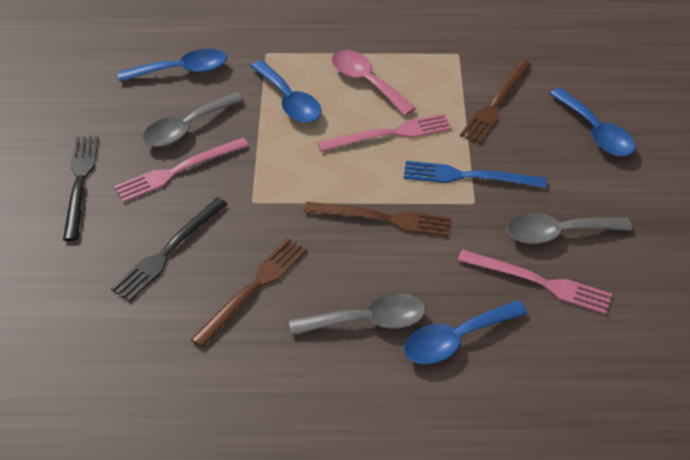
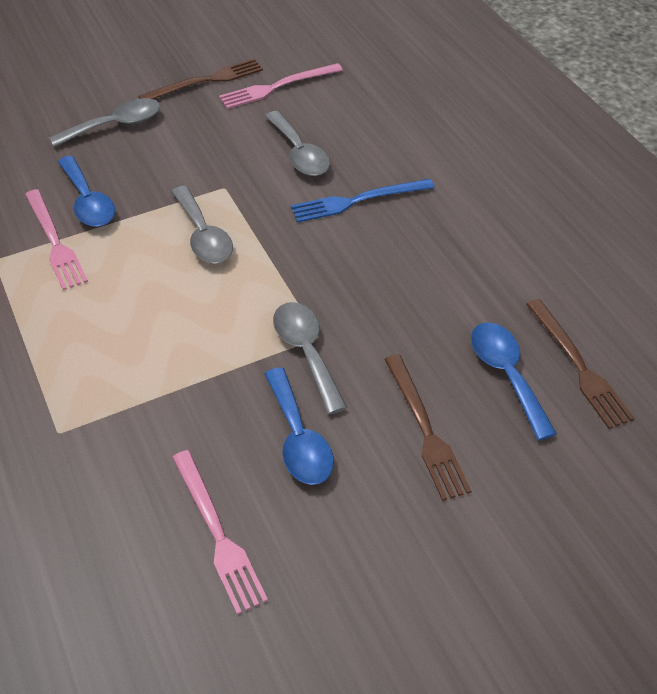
black fork: 2 -> 0
blue spoon: 4 -> 3
grey spoon: 3 -> 4
pink spoon: 1 -> 0

